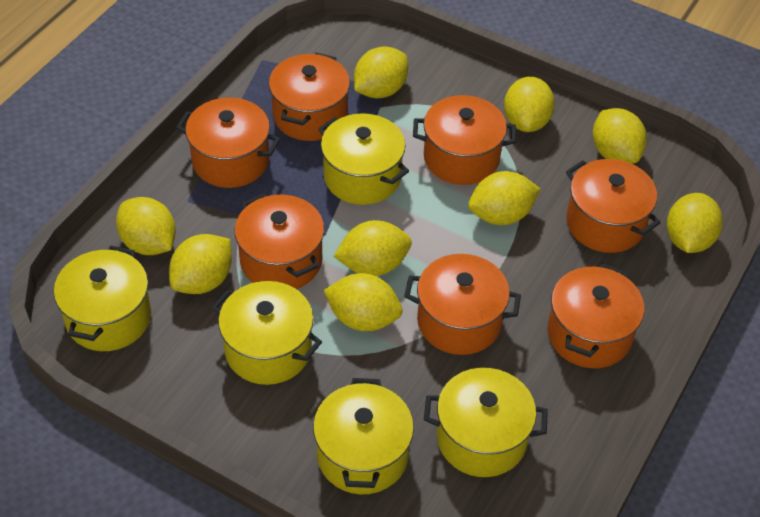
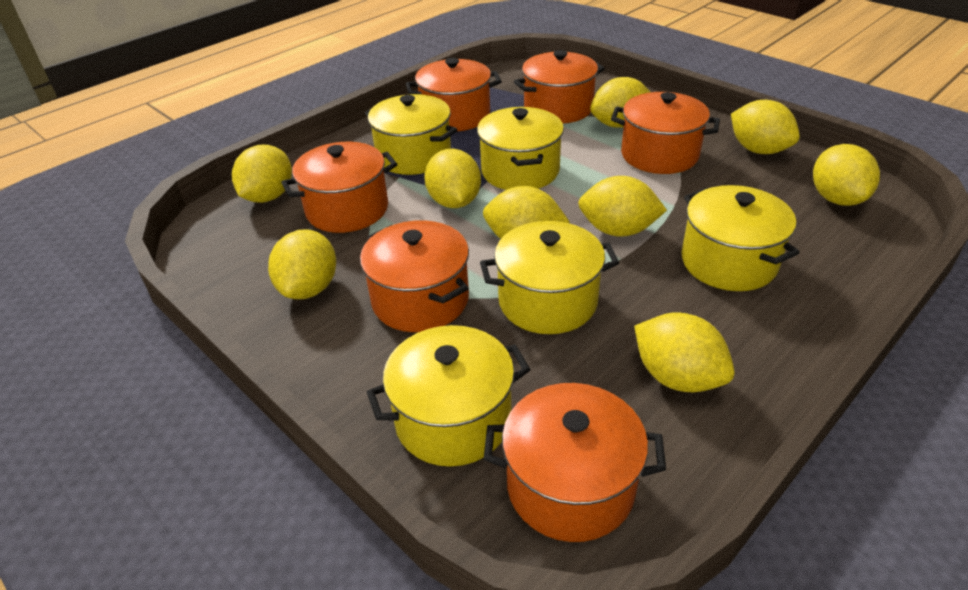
orange pot: 7 -> 6

